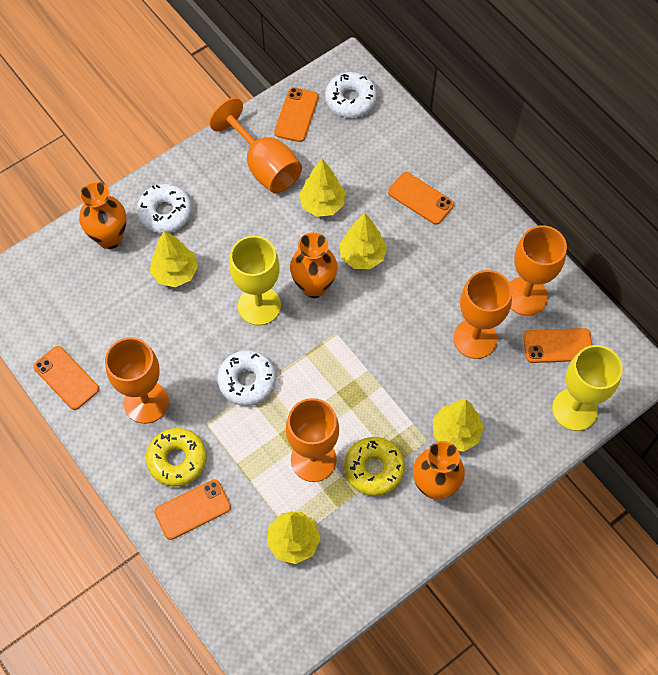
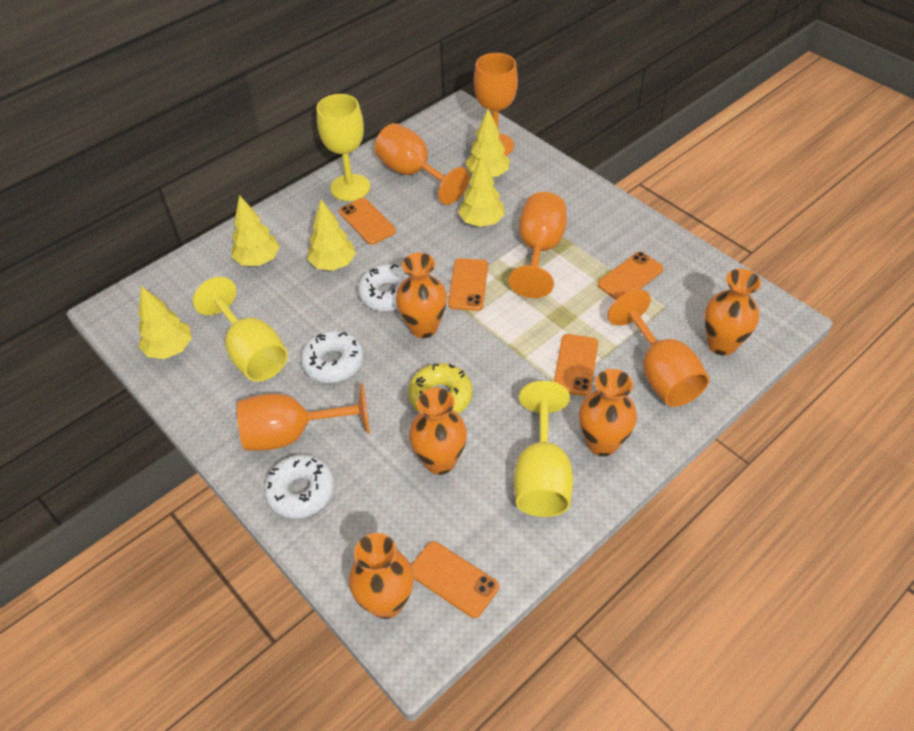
orange vase: 3 -> 5
yellow donut: 2 -> 1
yellow goblet: 2 -> 3

